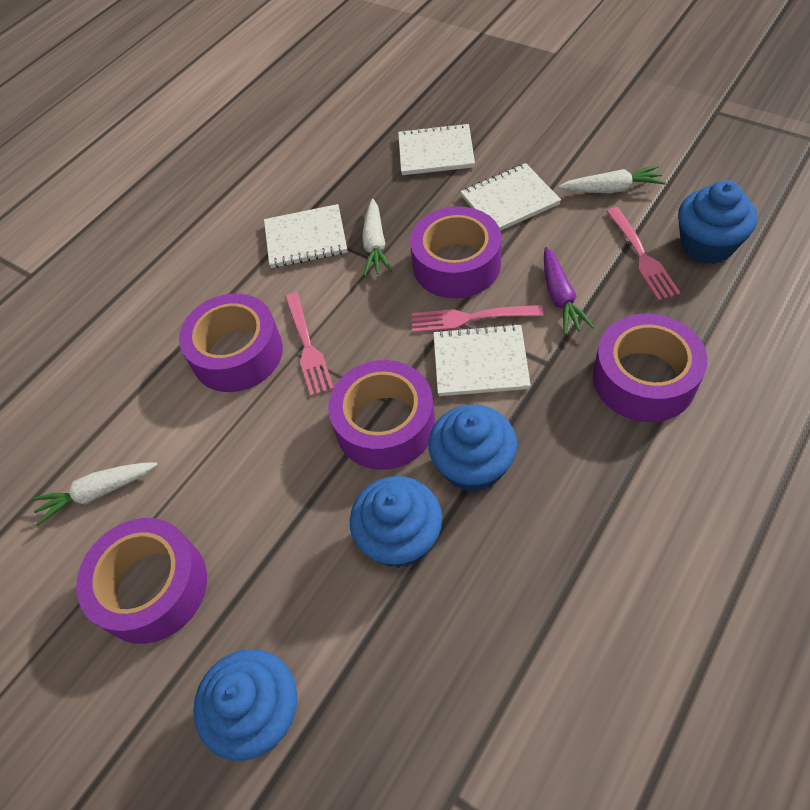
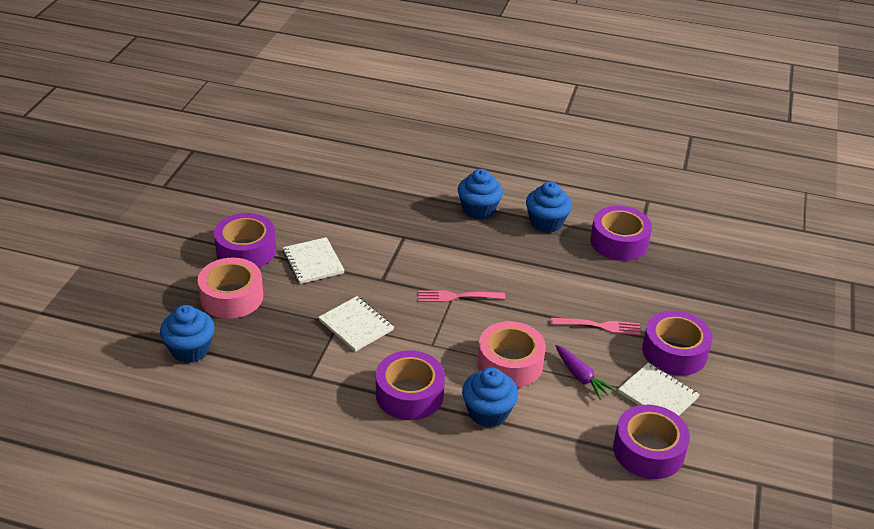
pink fork: 3 -> 2
pink tape: 0 -> 2
white carrot: 3 -> 0
white notebook: 4 -> 3

